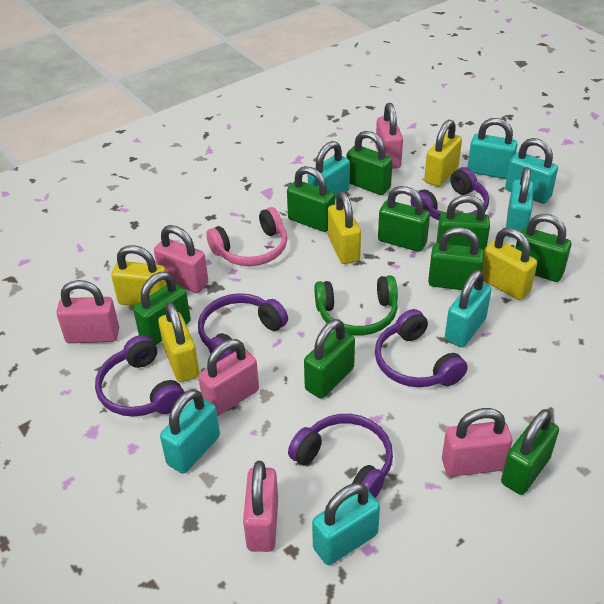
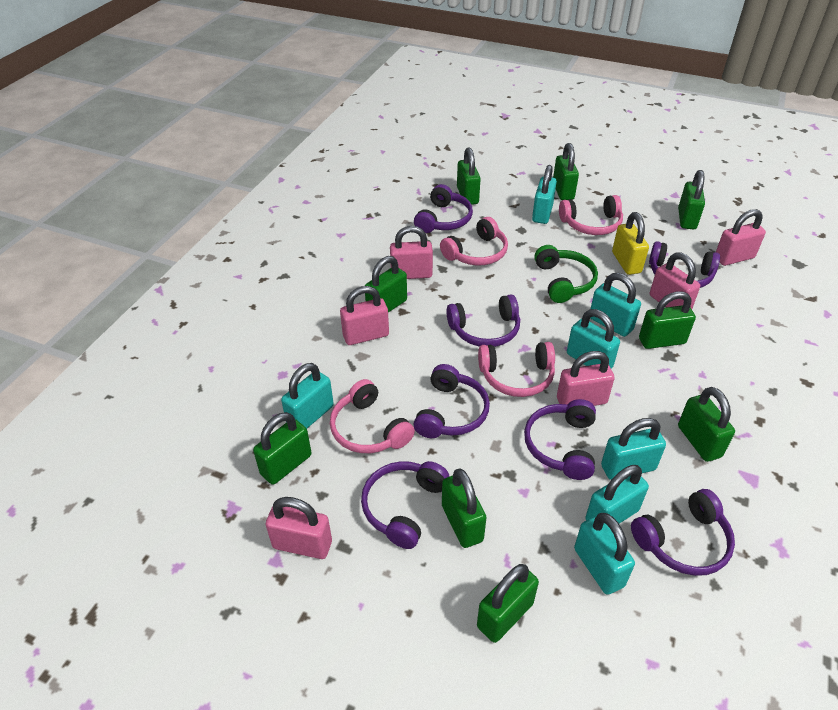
pink headphones: 1 -> 4
purple headphones: 5 -> 7
yellow padlock: 5 -> 1

